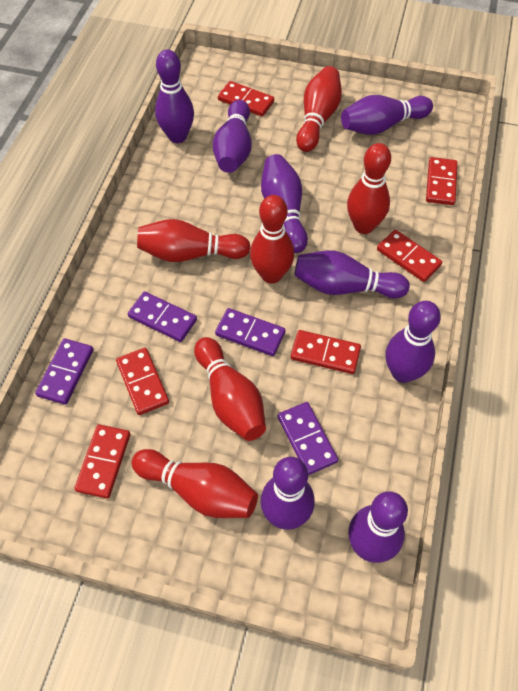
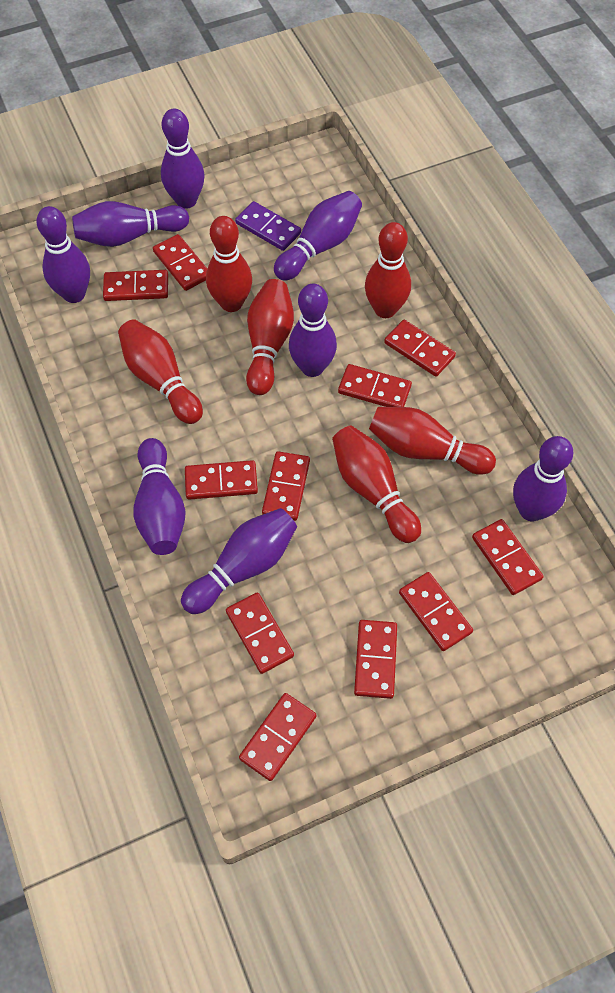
purple domino: 4 -> 1
red domino: 6 -> 11

